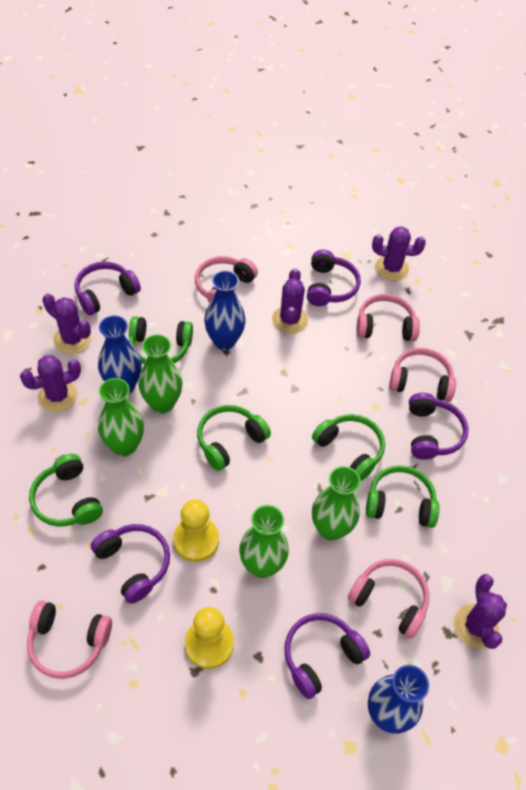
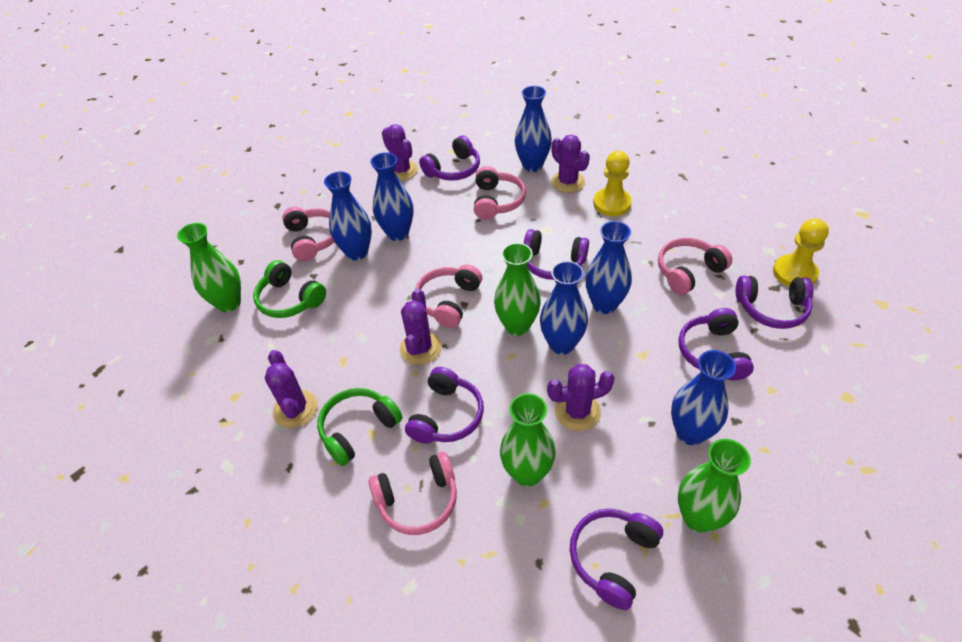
blue vase: 3 -> 6
green headphones: 5 -> 2
purple headphones: 5 -> 6

